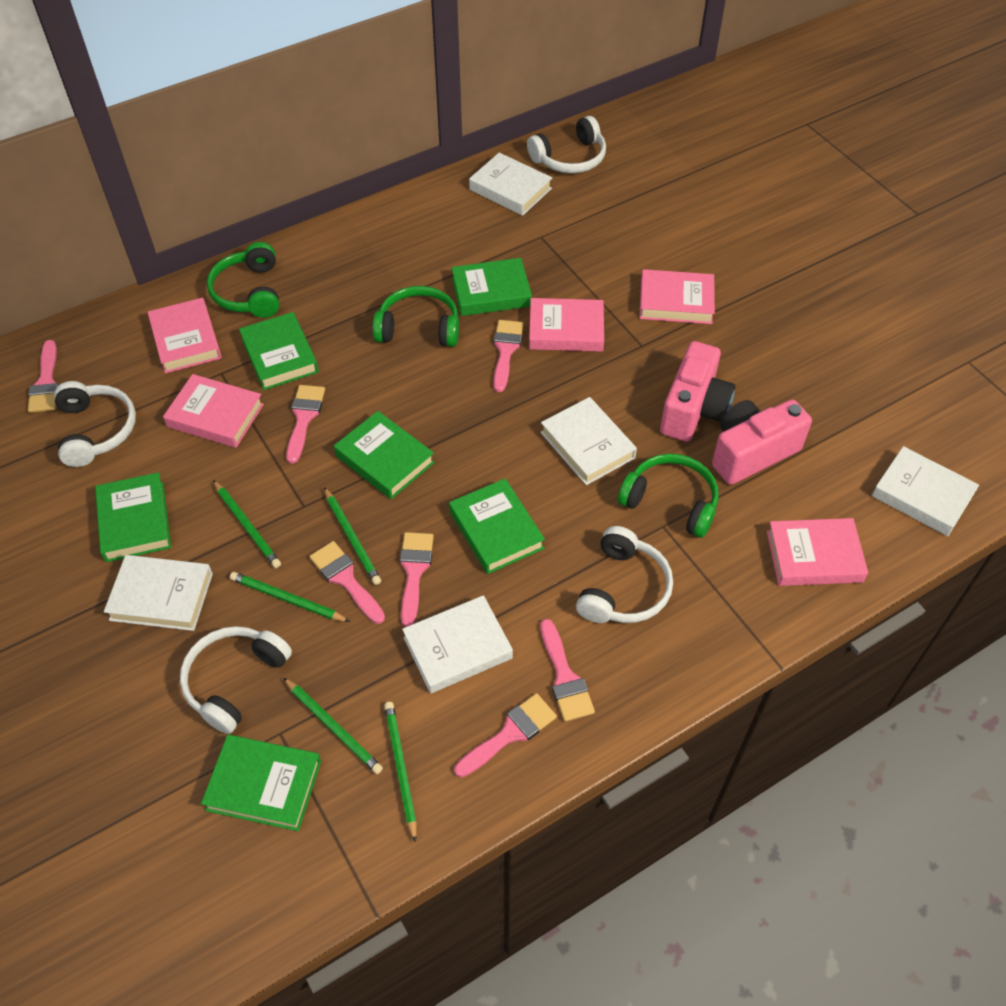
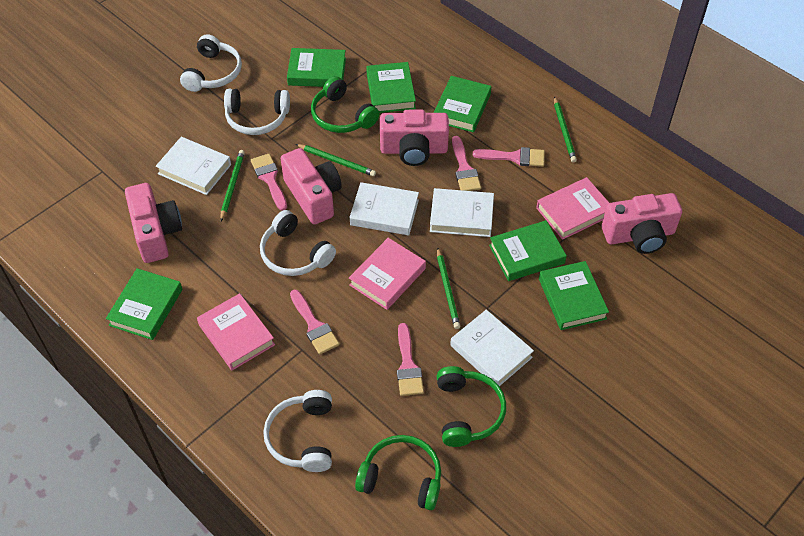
green pencil: 5 -> 4
pink book: 5 -> 3
pink brush: 7 -> 5
pink camera: 2 -> 4
white book: 5 -> 4

